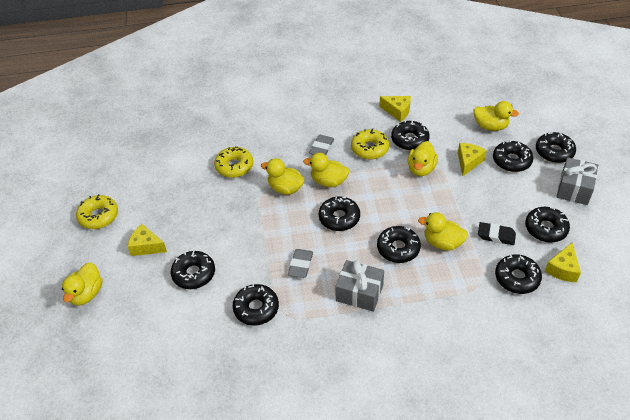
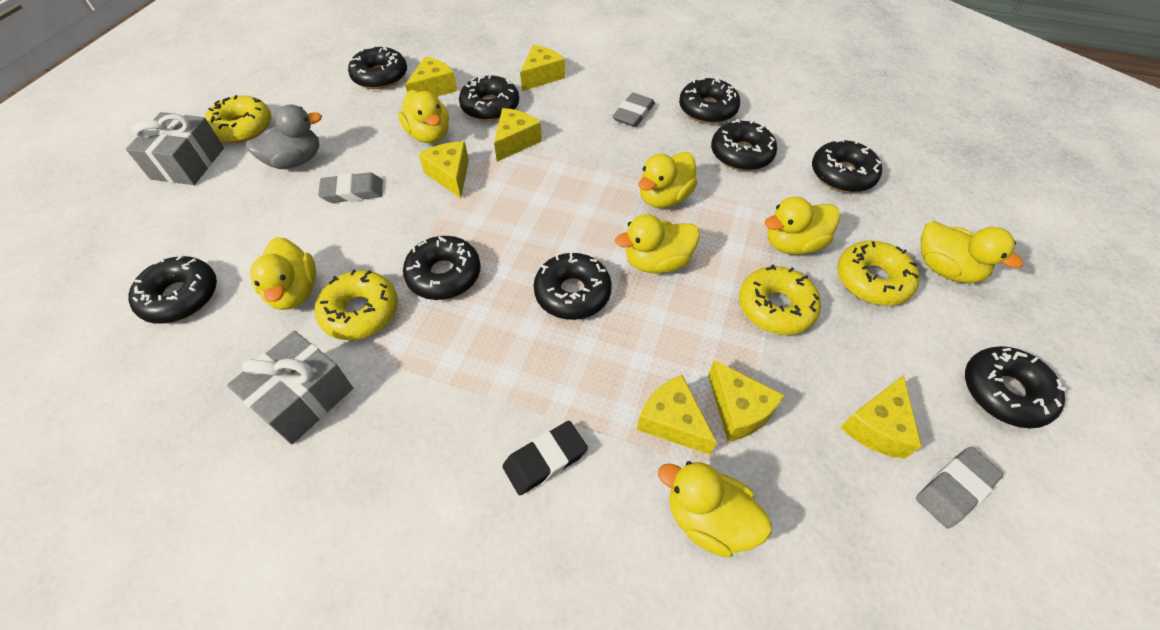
grey duck: 0 -> 1
grey eraser: 2 -> 3
yellow cheese: 4 -> 7
yellow donut: 3 -> 4
yellow duck: 6 -> 7

